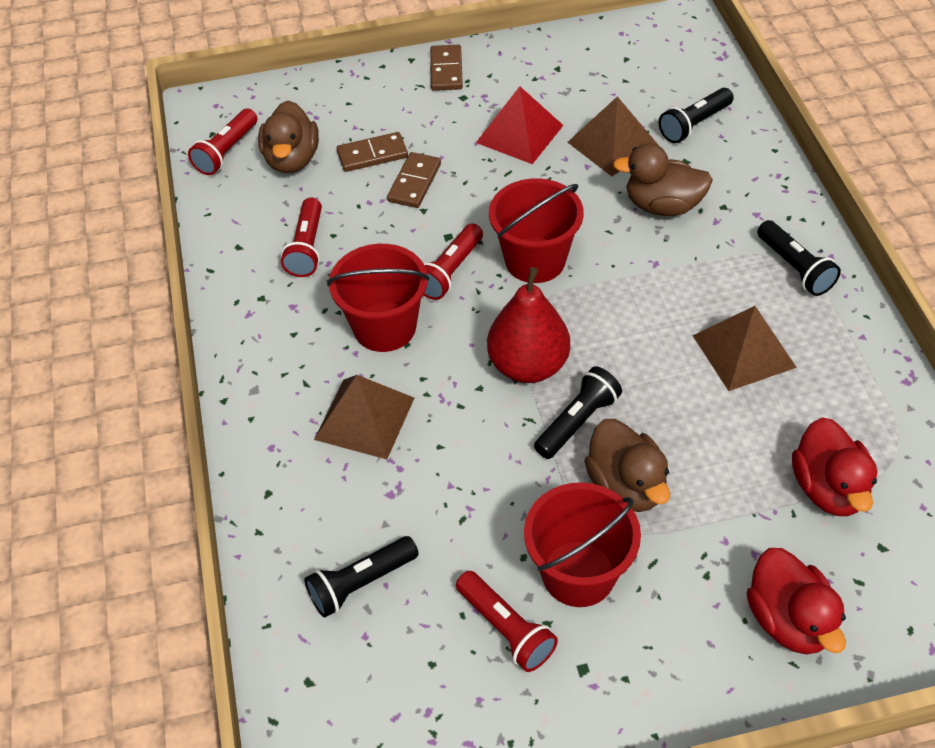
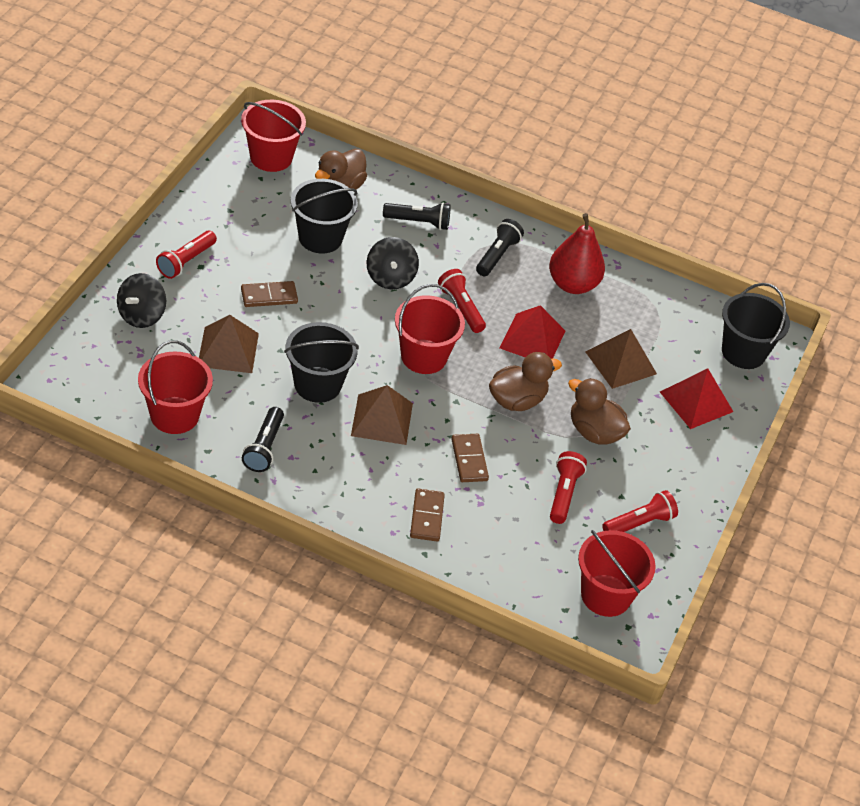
black bucket: 0 -> 3
black flashlight: 4 -> 3
black spinning top: 0 -> 2
red bucket: 3 -> 4
red duck: 2 -> 0
red pyramid: 1 -> 2

